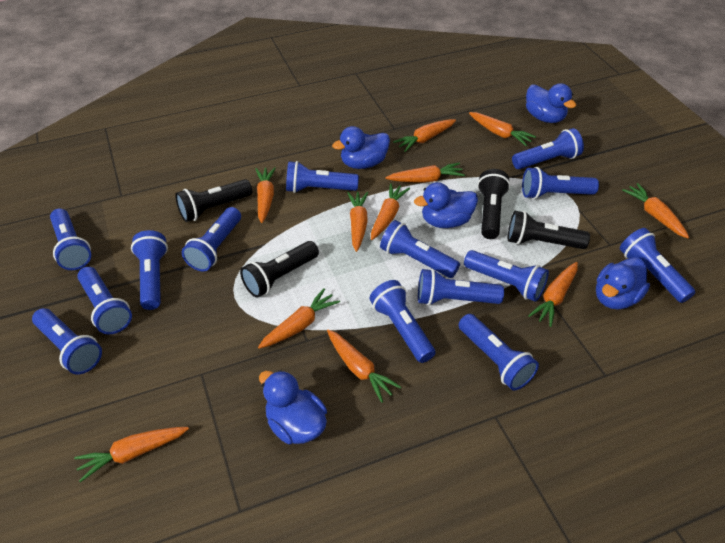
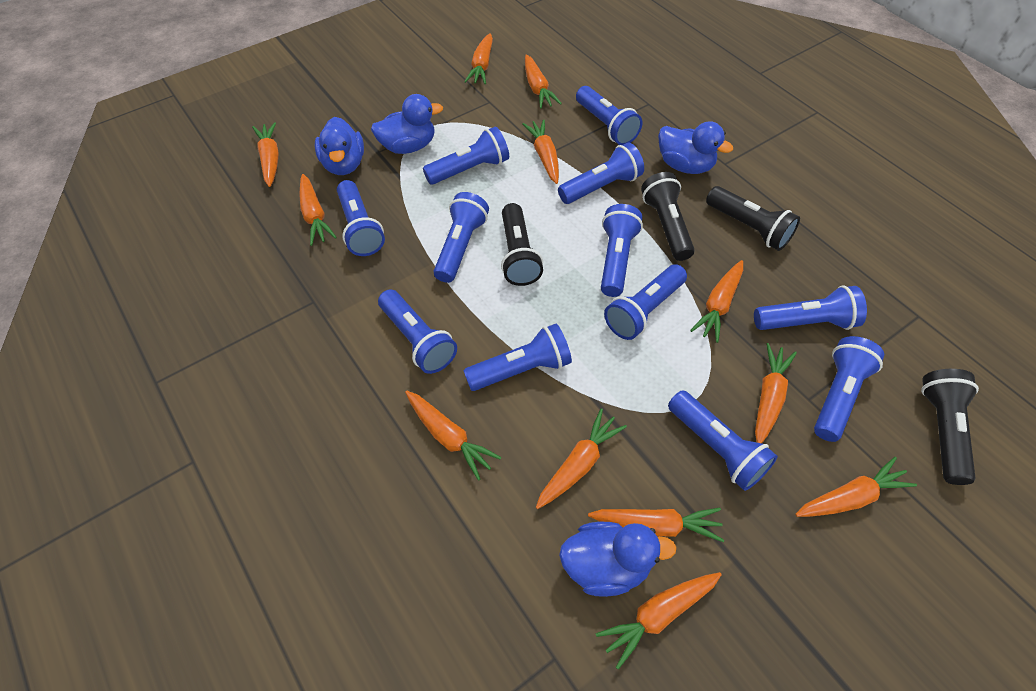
blue duck: 5 -> 4
blue flashlight: 14 -> 12
orange carrot: 11 -> 12

